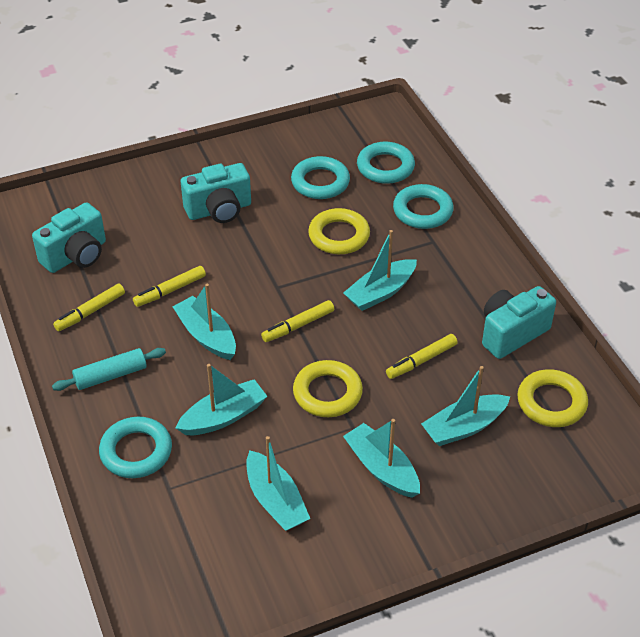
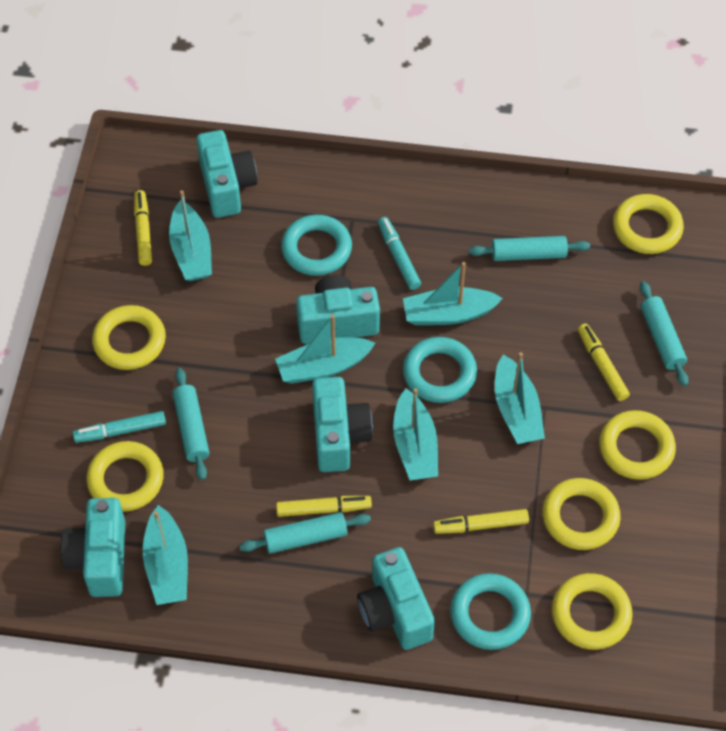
turquoise camera: 3 -> 5
turquoise marker: 0 -> 2
turquoise ring: 4 -> 3
turquoise rolling pin: 1 -> 4
yellow ring: 3 -> 6

